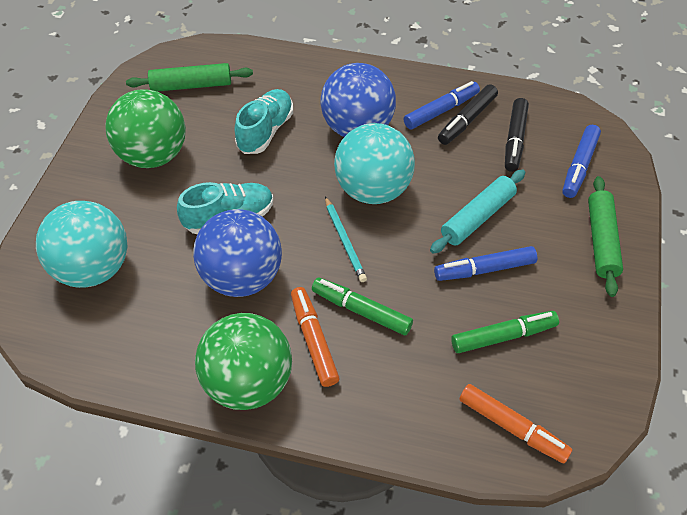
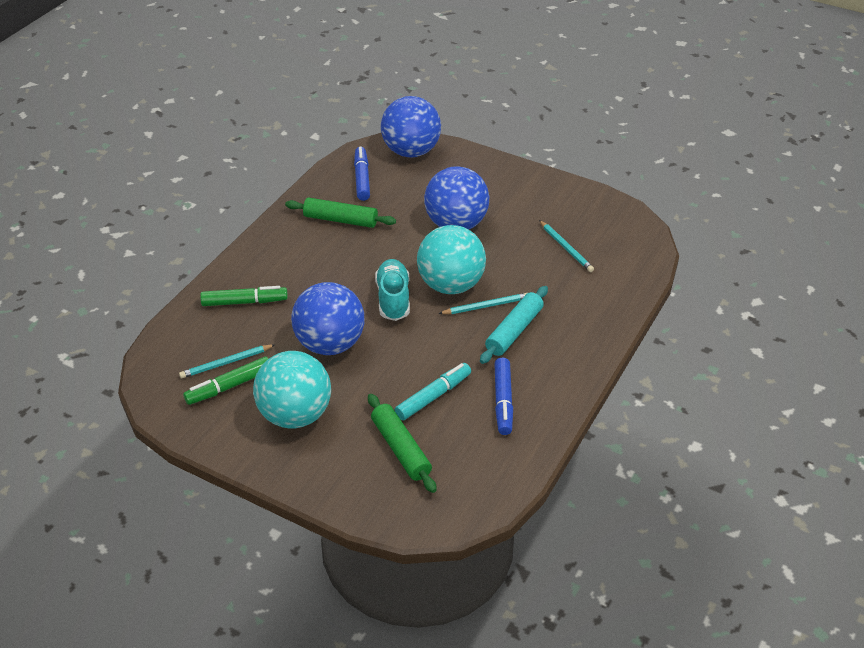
black marker: 2 -> 0
blue ball: 2 -> 3
blue marker: 3 -> 2
green ball: 2 -> 0
orange marker: 2 -> 0
turquoise marker: 0 -> 1
turquoise pencil: 1 -> 3
turquoise shoe: 2 -> 1

